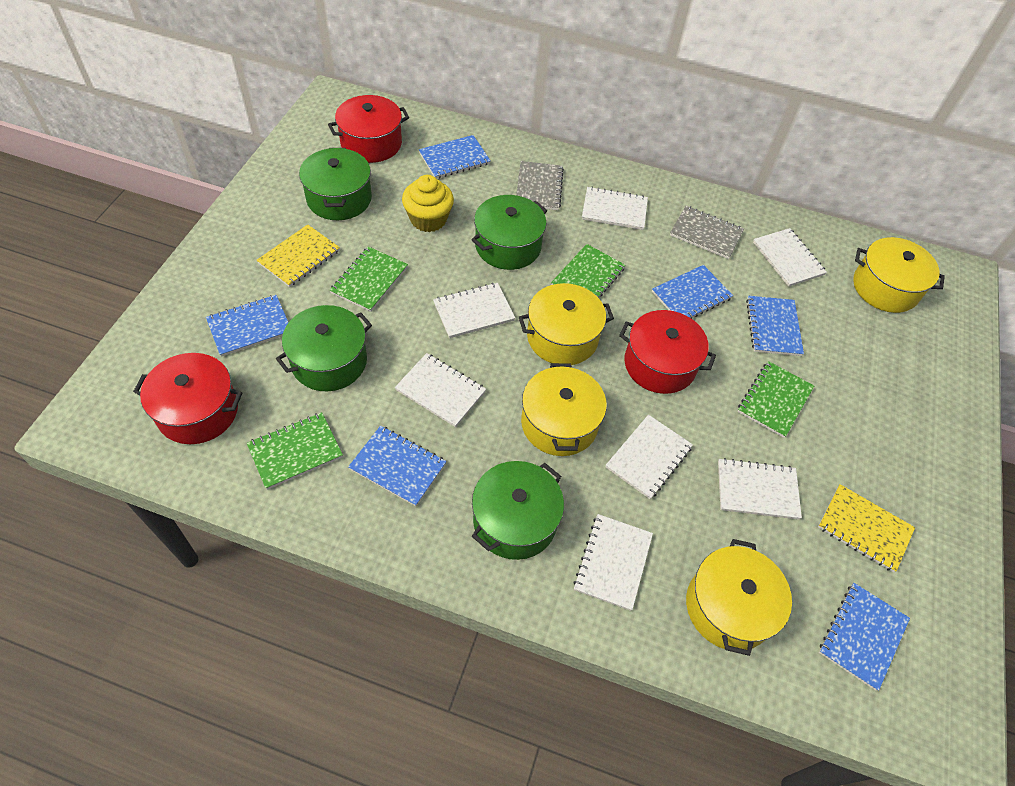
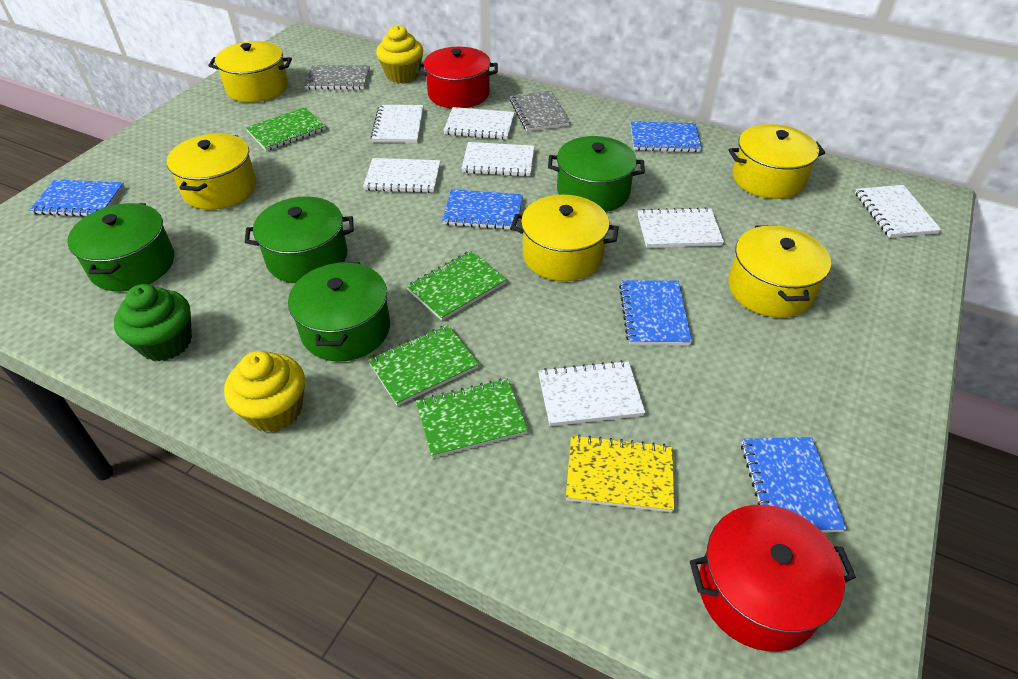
blue notebook: 6 -> 5
green cupcake: 0 -> 1
red pot: 3 -> 2
yellow cupcake: 1 -> 2
yellow notebook: 2 -> 1
yellow pot: 4 -> 5

